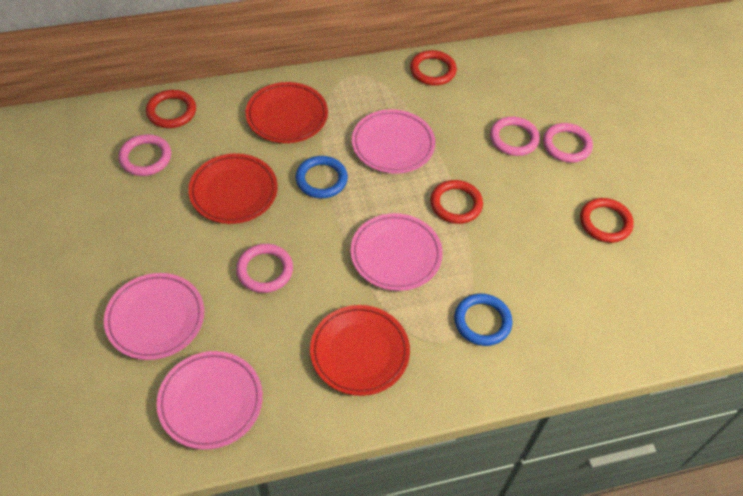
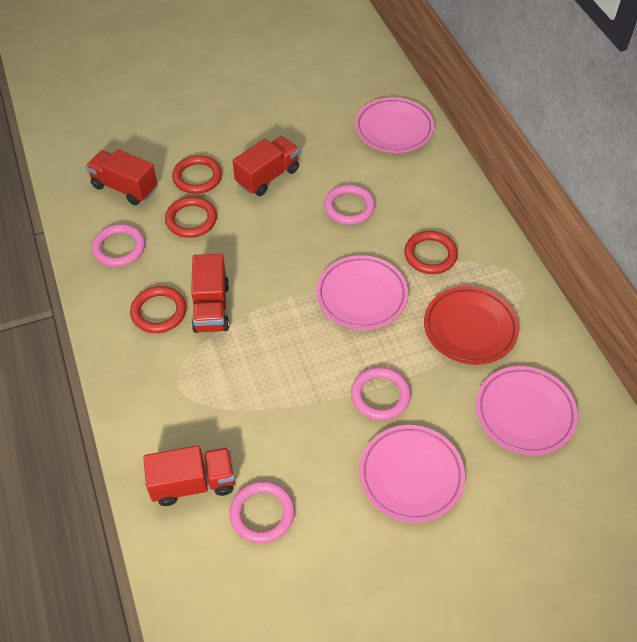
blue ring: 2 -> 0
red plate: 3 -> 1
red truck: 0 -> 4

